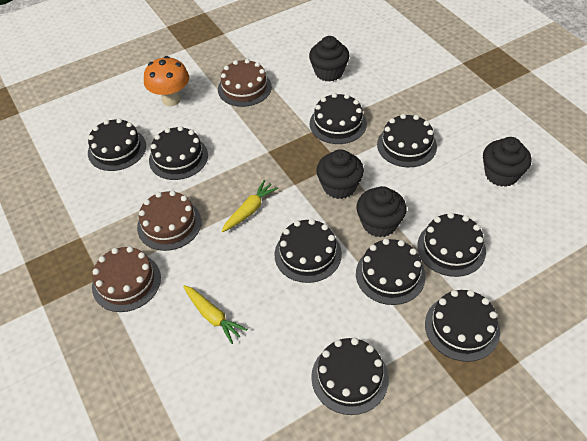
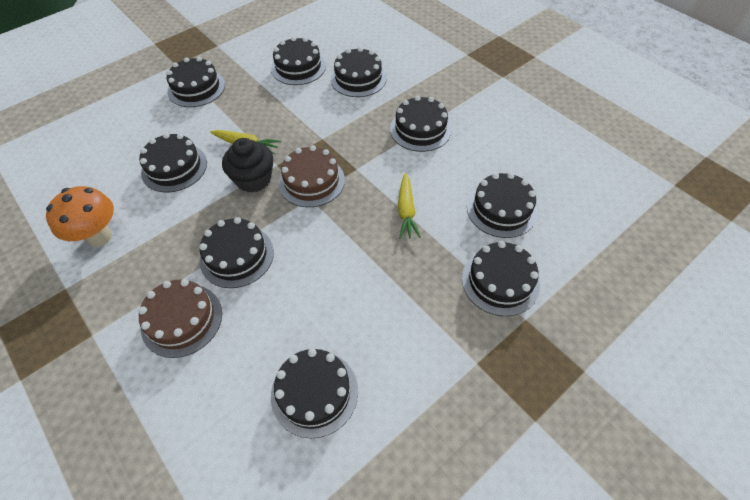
black cupcake: 4 -> 1
brown cake: 3 -> 2

